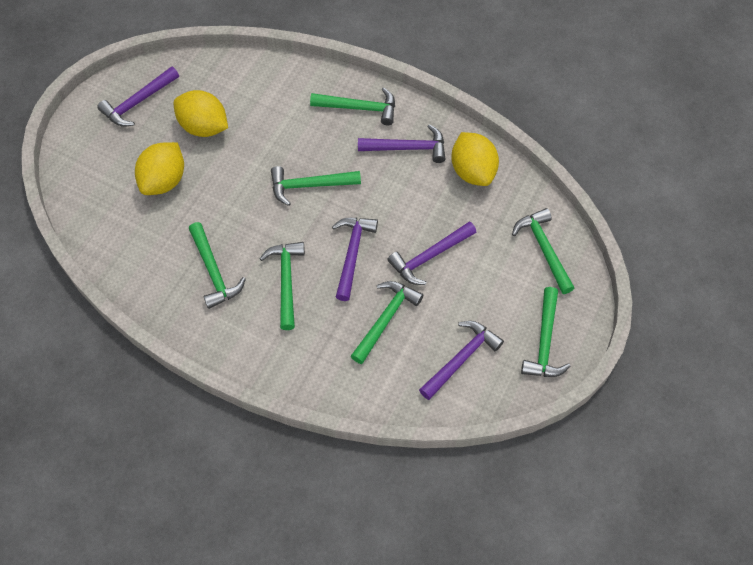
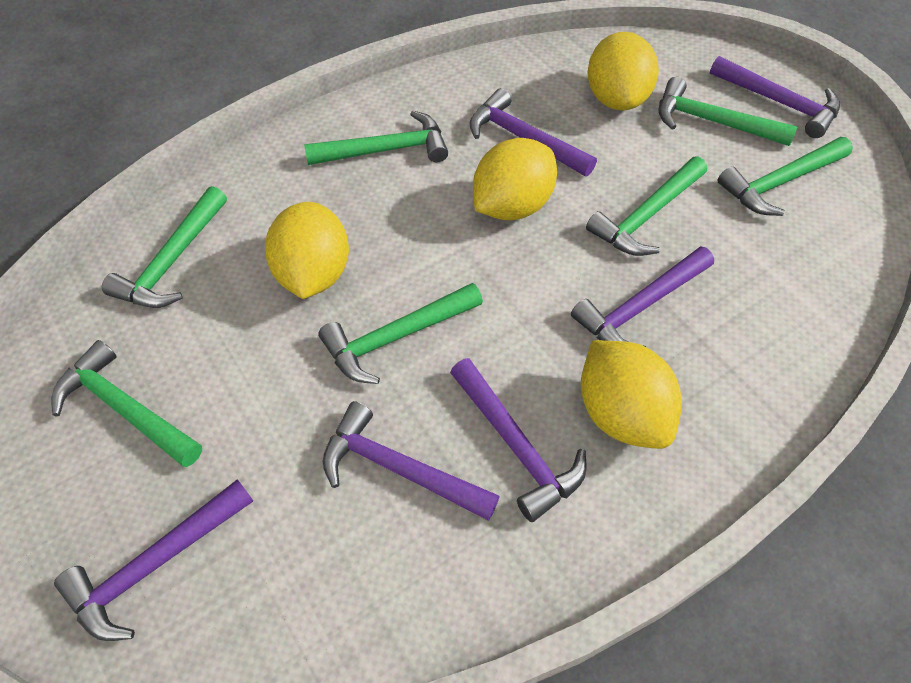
purple hammer: 5 -> 6
yellow lemon: 3 -> 4

